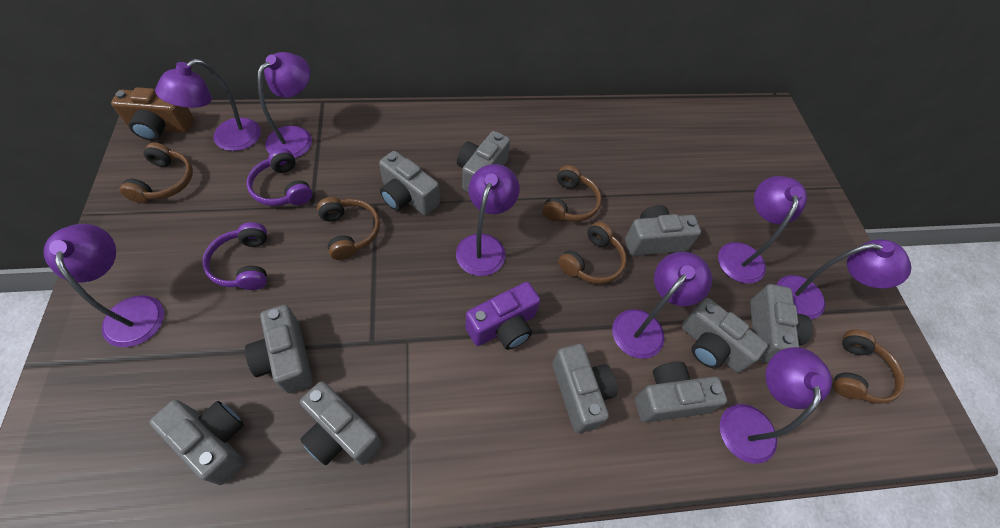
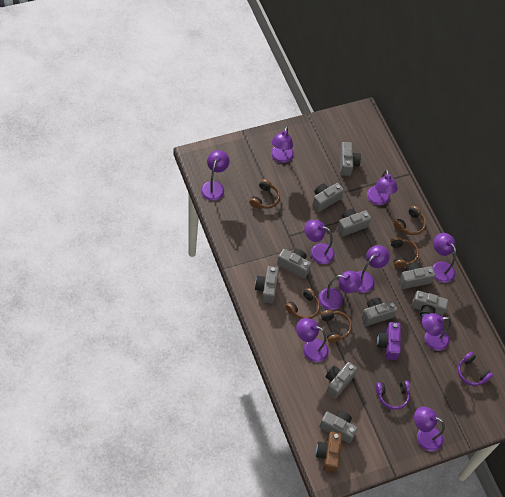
purple lamp: 8 -> 10

